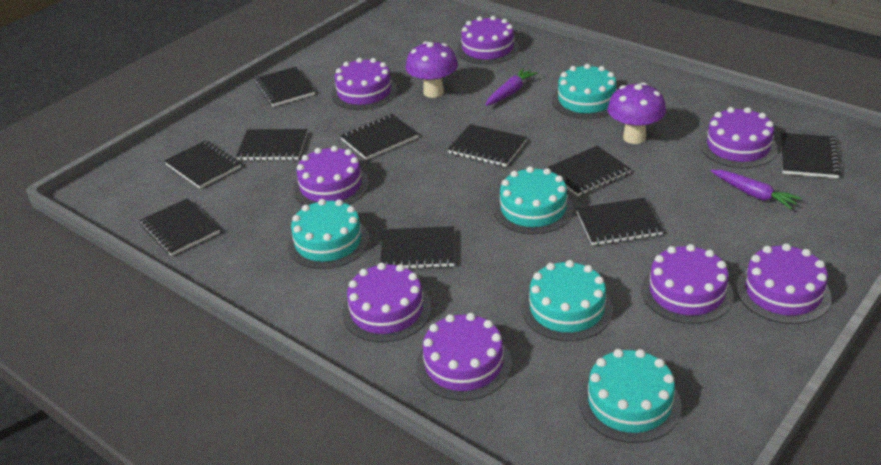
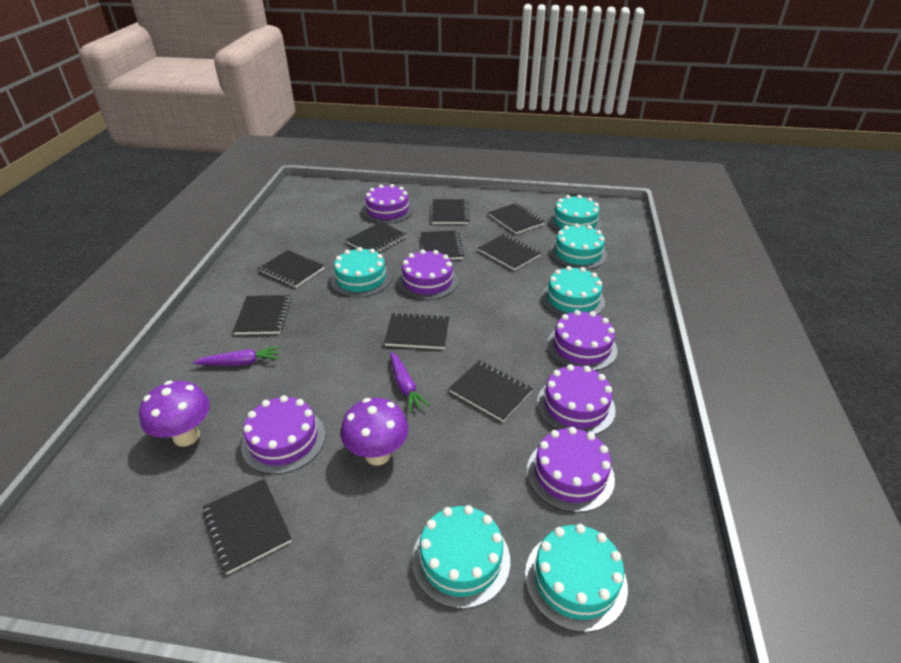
purple cake: 8 -> 6
turquoise cake: 5 -> 6

